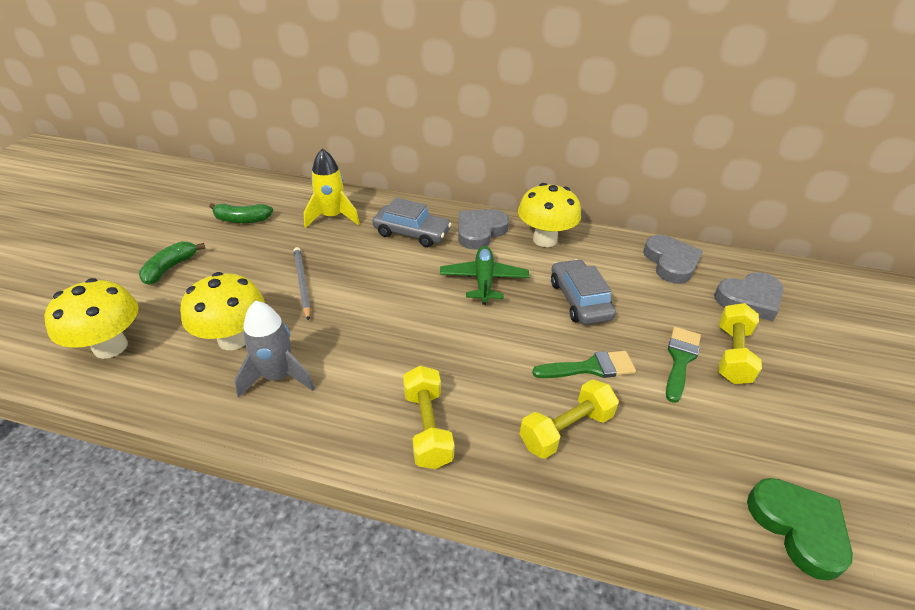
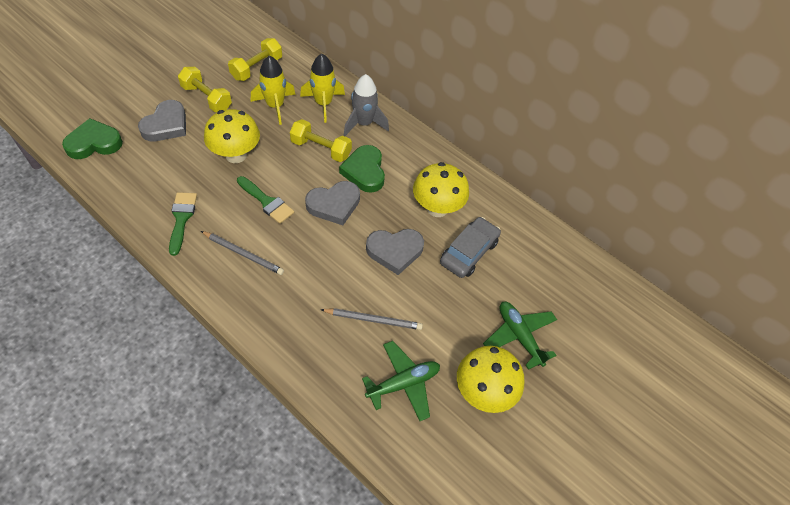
green banana: 2 -> 0
green heart: 1 -> 2
green plane: 1 -> 2
grey car: 2 -> 1
grey pencil: 1 -> 2
yellow rocket: 1 -> 2

